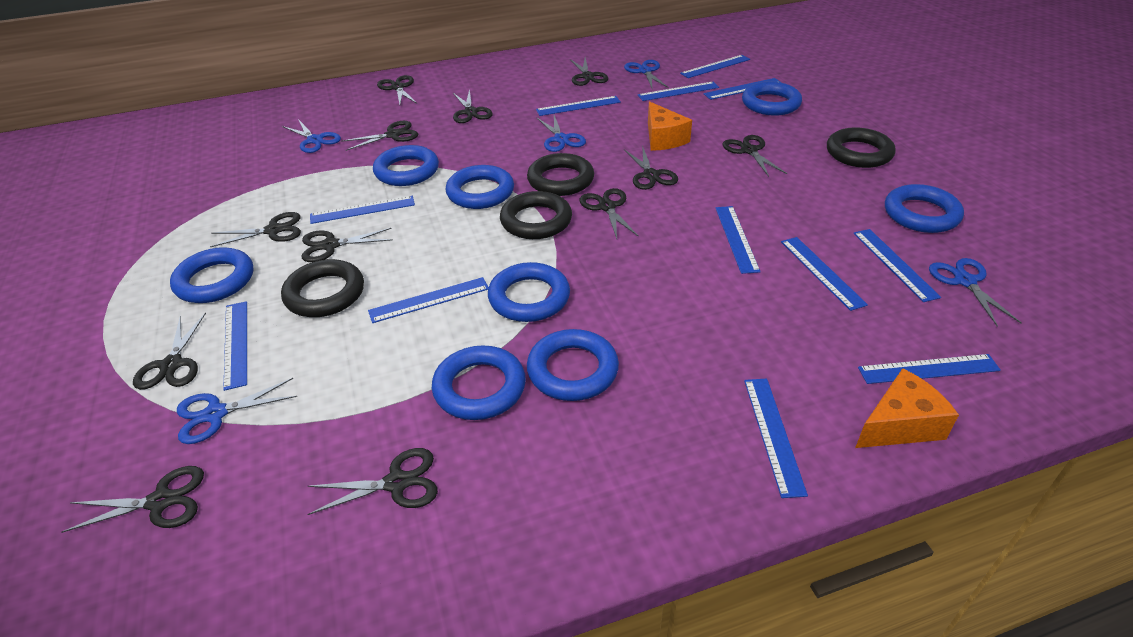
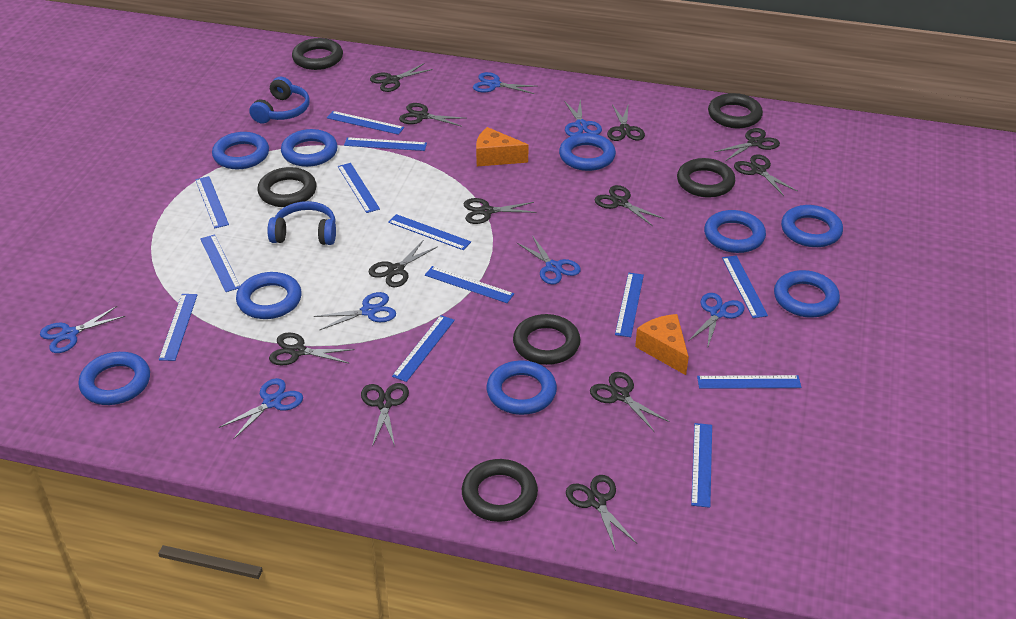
black ring: 4 -> 6
blue headphones: 0 -> 2
blue ring: 8 -> 9
blue ruler: 12 -> 13
blue scissors: 5 -> 7

